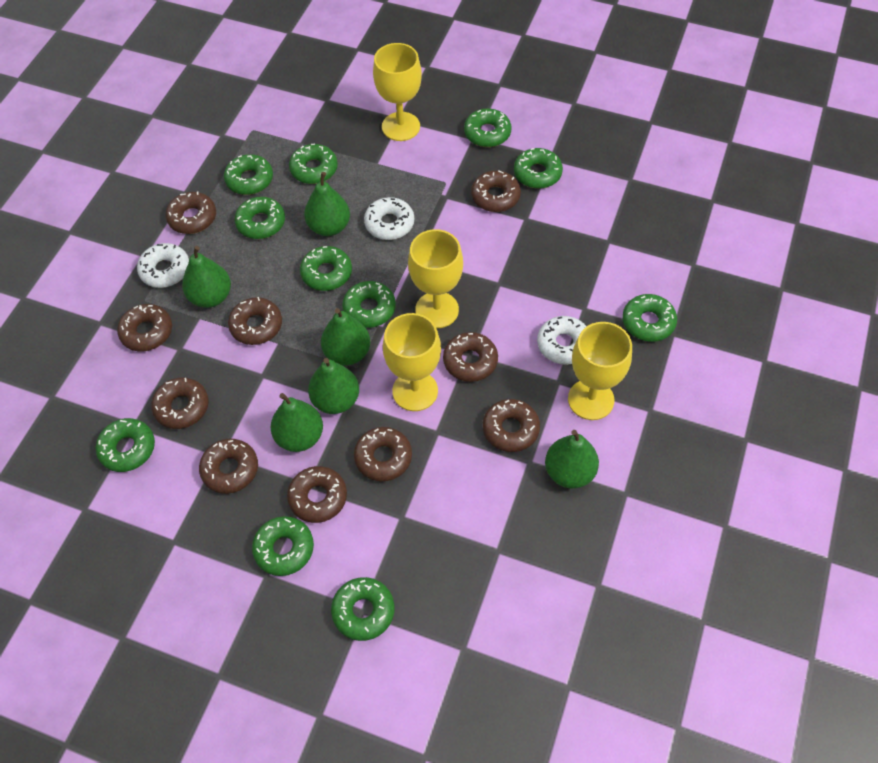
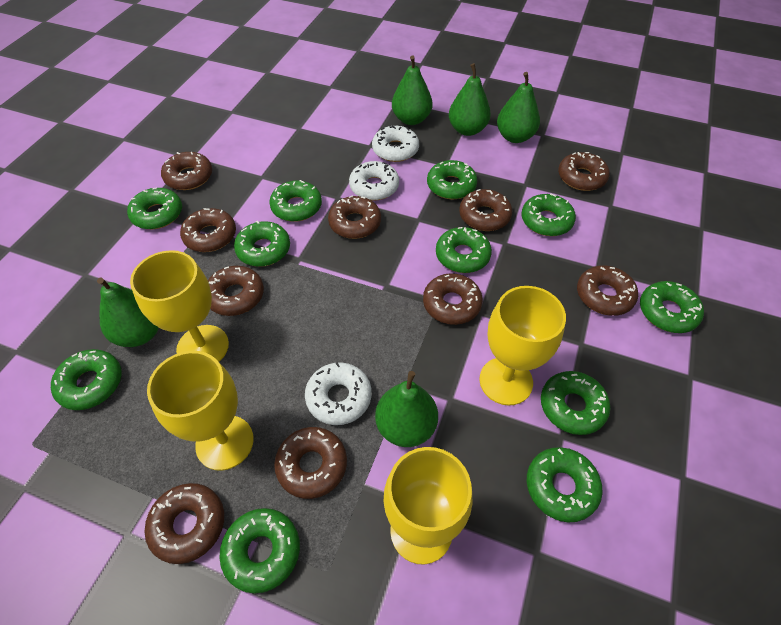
green pear: 6 -> 5

